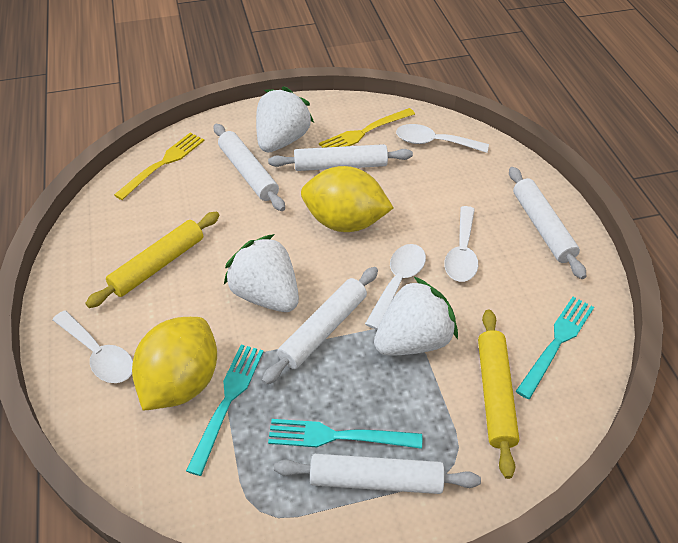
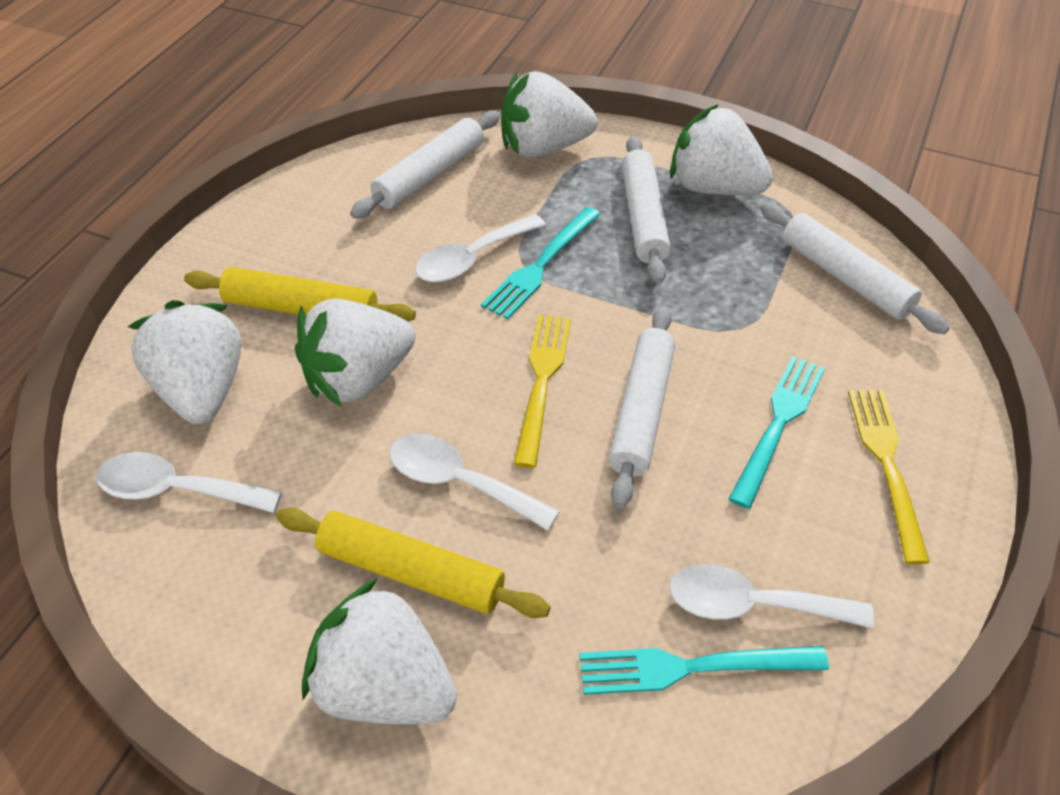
white rolling pin: 5 -> 4
white strawberry: 3 -> 5
yellow lemon: 2 -> 0

